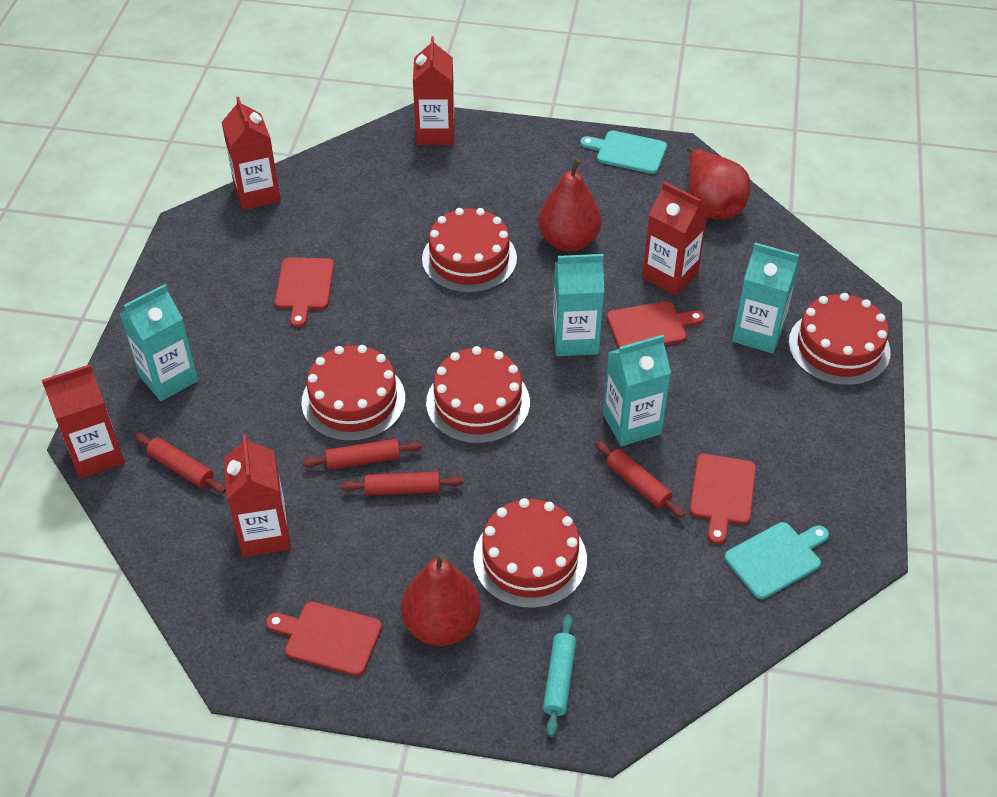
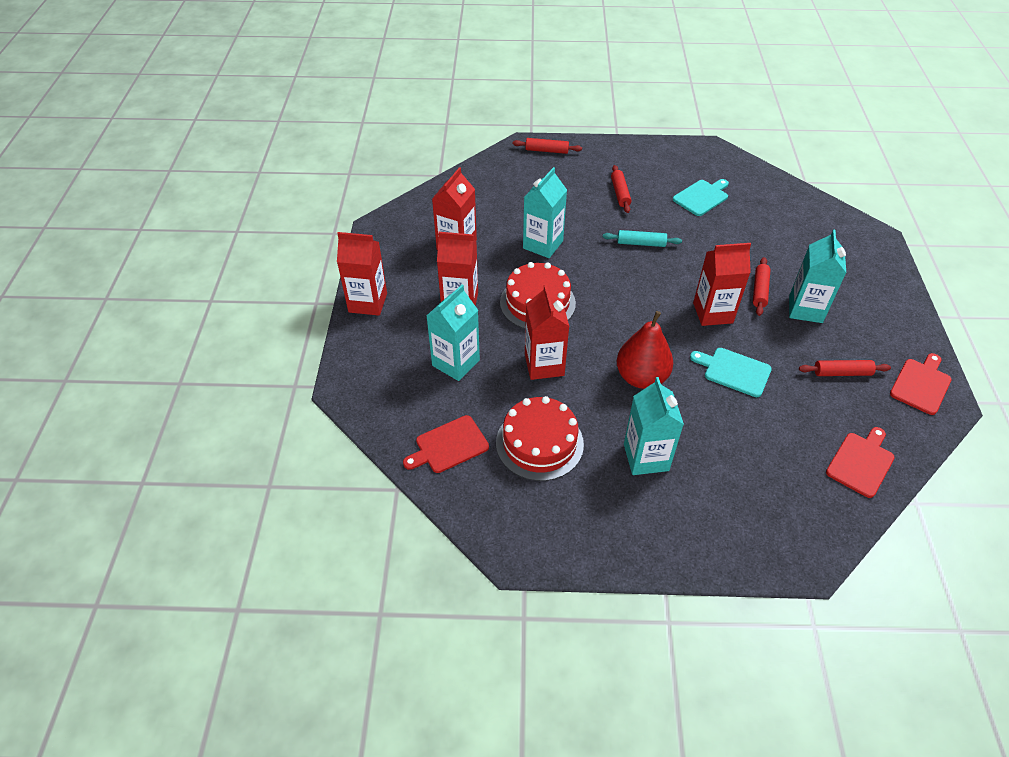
red cake: 5 -> 2
red cutting board: 4 -> 3
red pear: 3 -> 1

